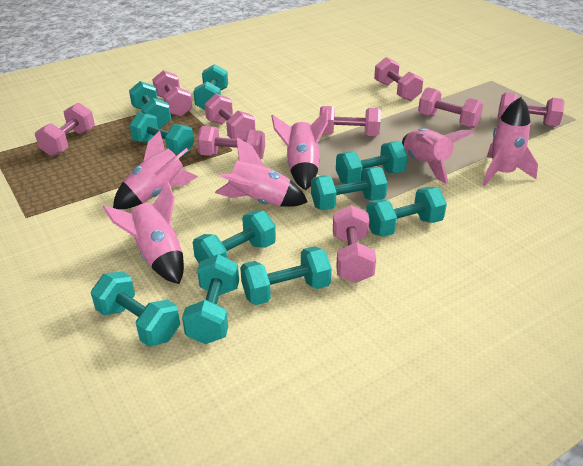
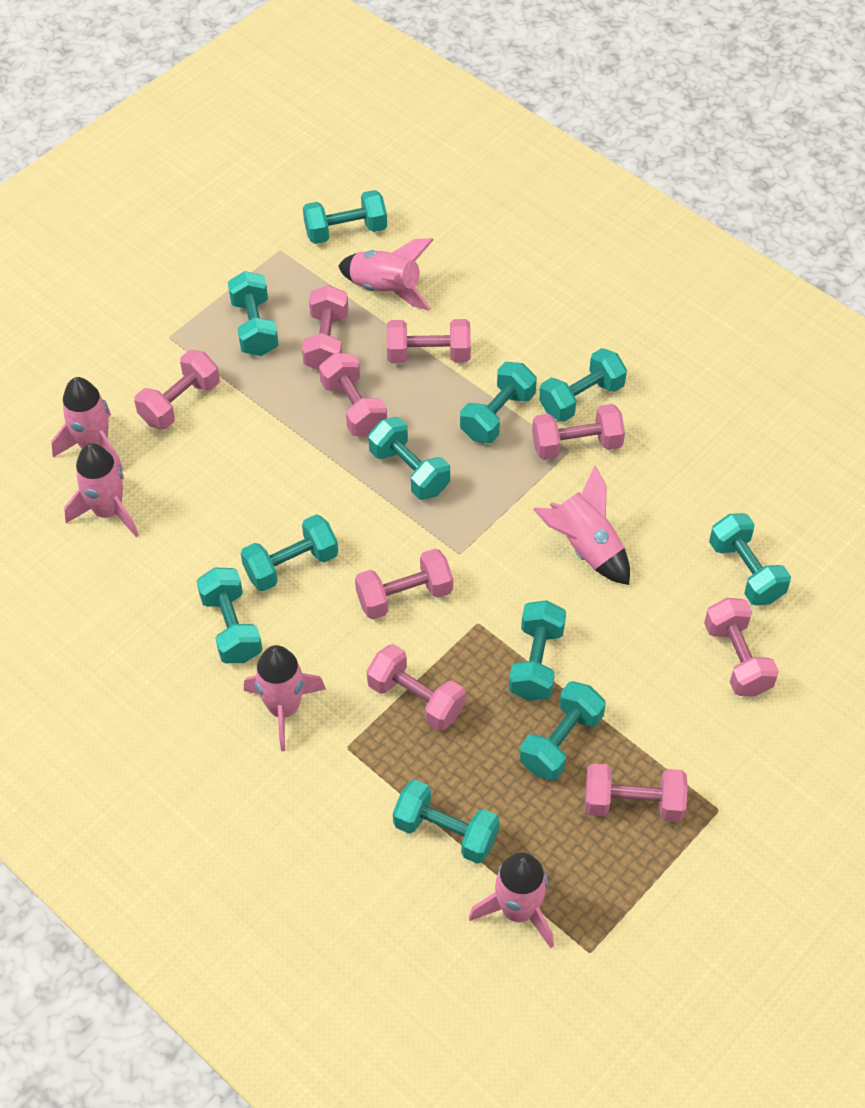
turquoise dumbbell: 10 -> 11

